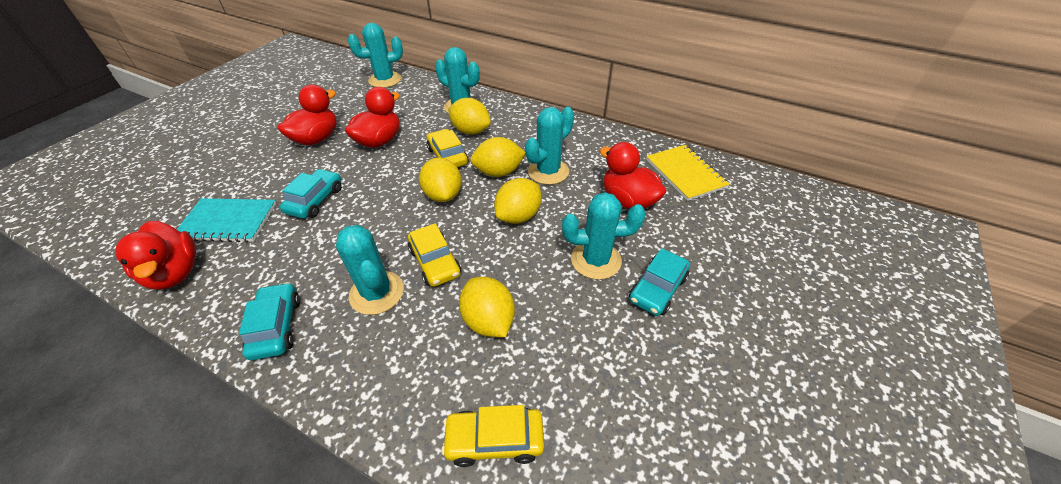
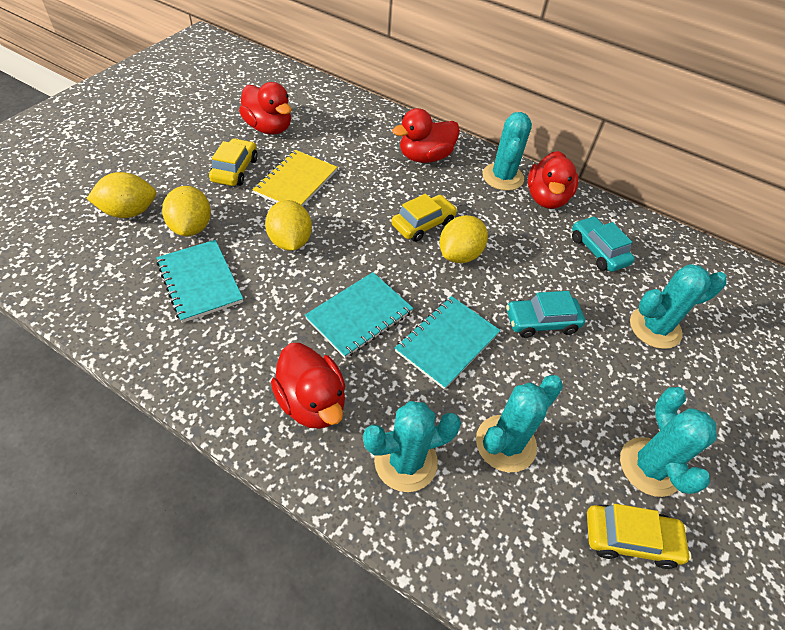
turquoise car: 3 -> 2
turquoise notebook: 1 -> 3
yellow lemon: 5 -> 4

